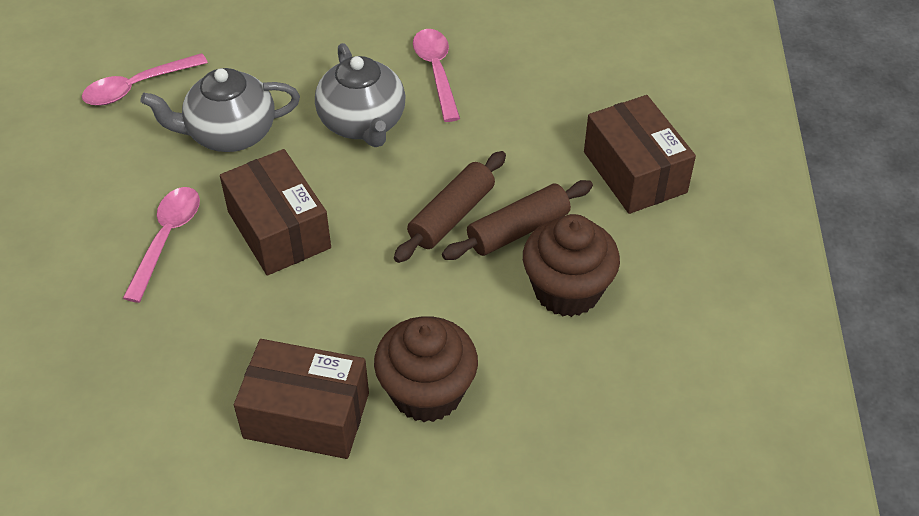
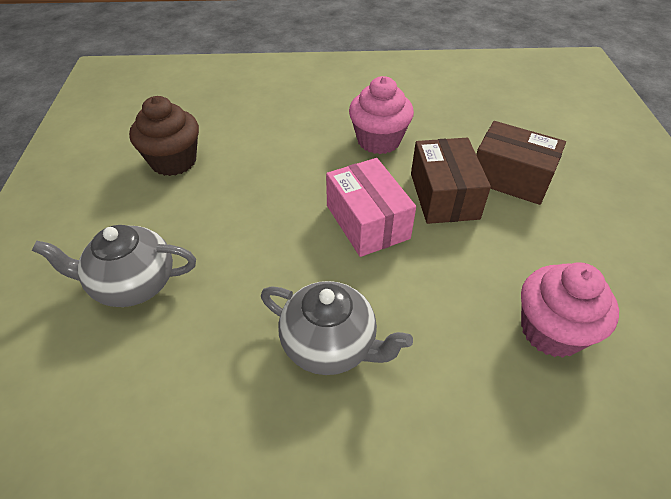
brown box: 3 -> 2
brown cupcake: 2 -> 1
brown rolling pin: 2 -> 0
pink box: 0 -> 1
pink cupcake: 0 -> 2
pink spoon: 3 -> 0

